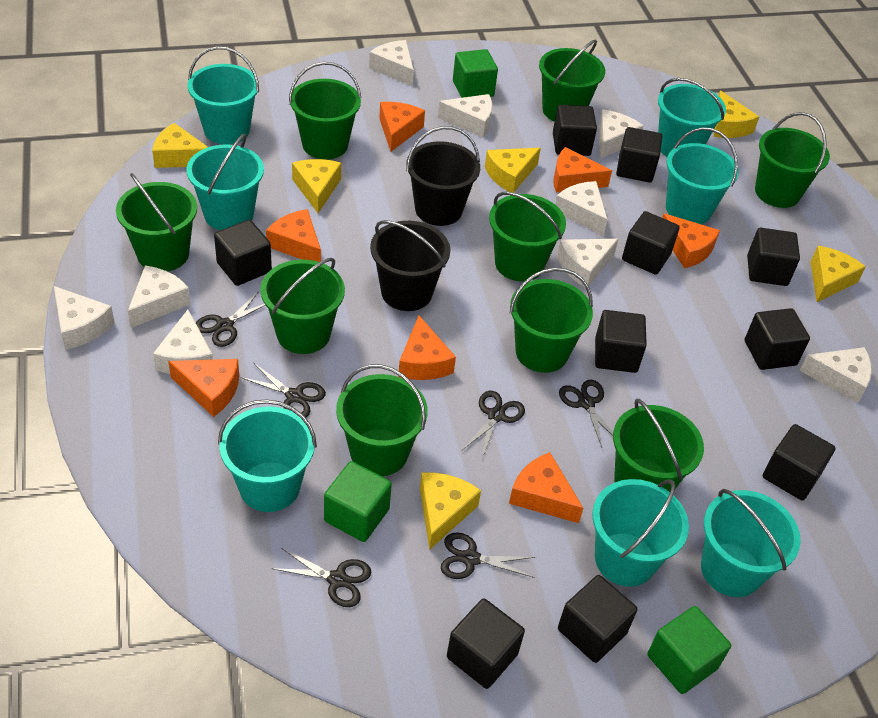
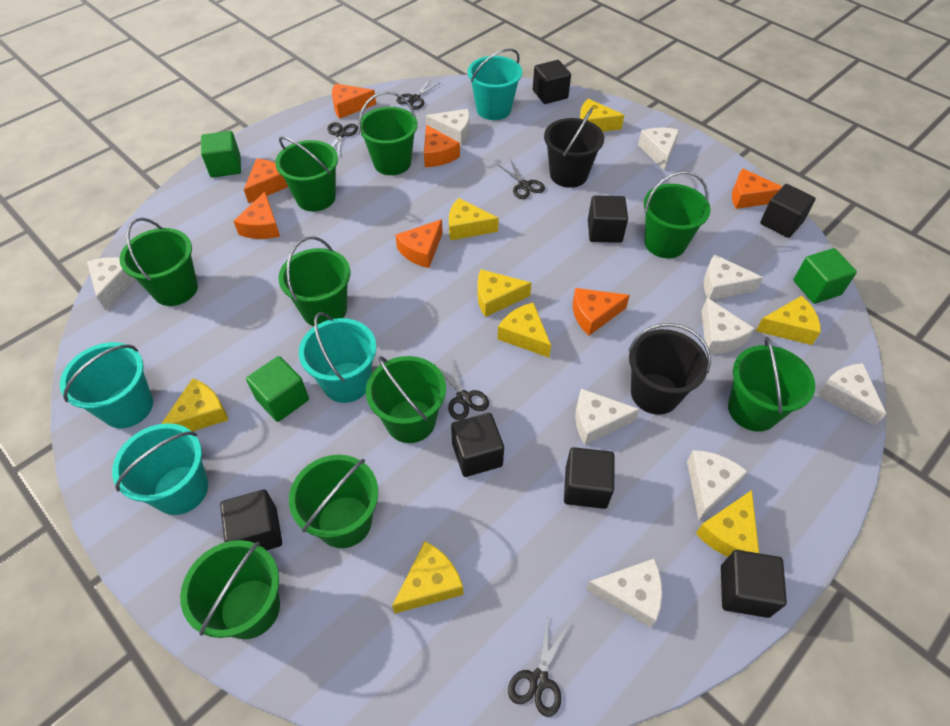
black cube: 10 -> 7
black scissors: 6 -> 5
turquoise bucket: 7 -> 4
yellow cheese: 6 -> 8

